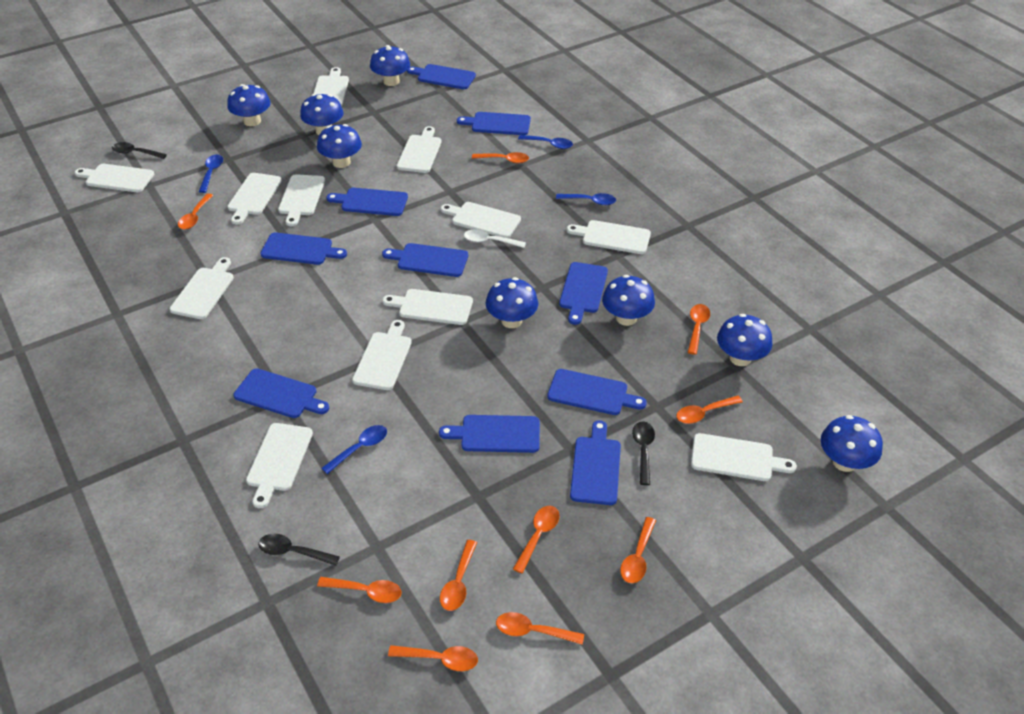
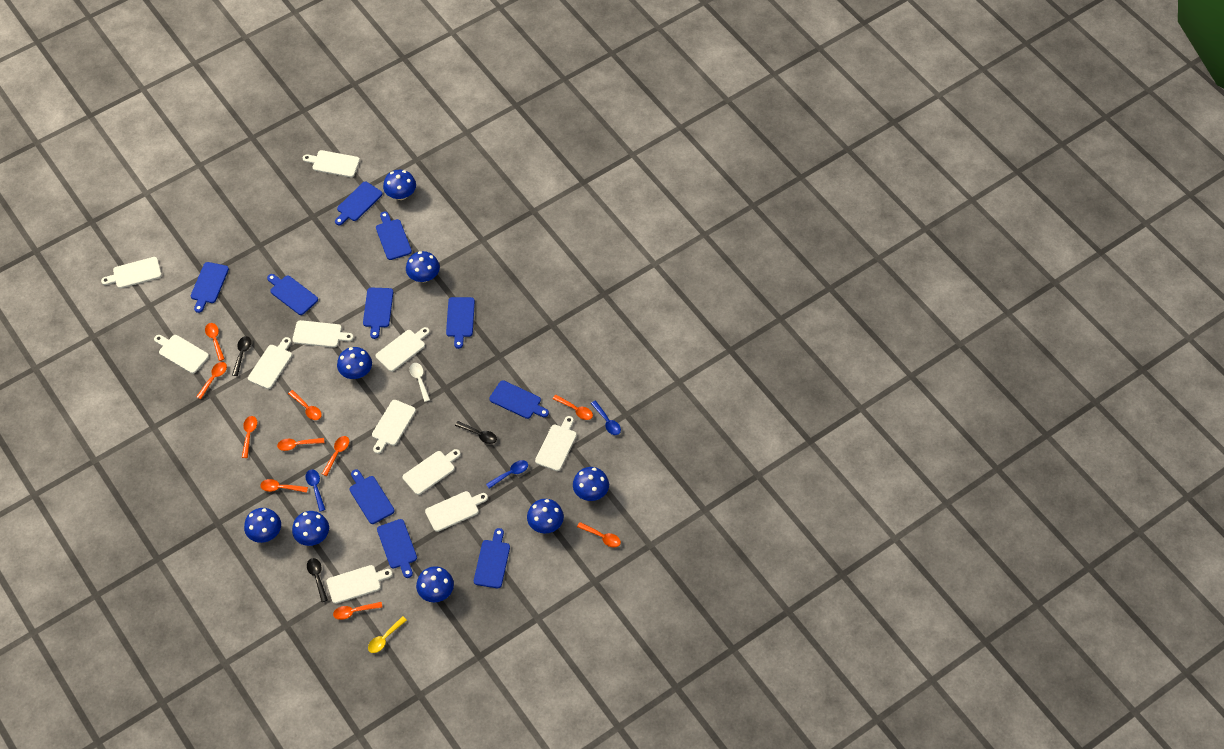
blue spoon: 4 -> 3
white cutting board: 12 -> 11
yellow spoon: 0 -> 1

